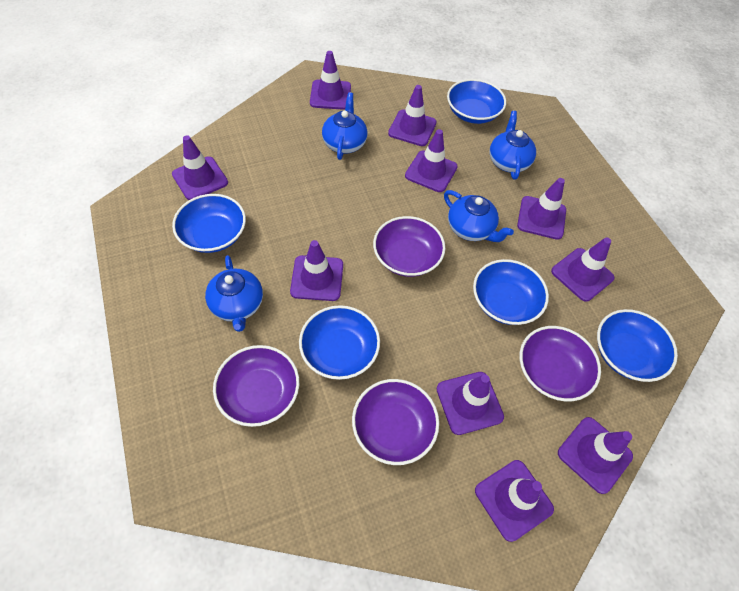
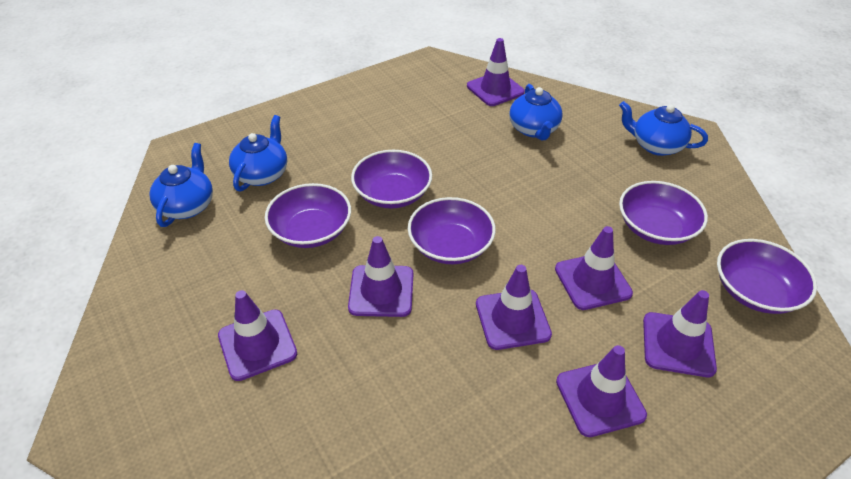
blue bowl: 5 -> 0
purple bowl: 4 -> 5
purple traffic cone: 10 -> 7

